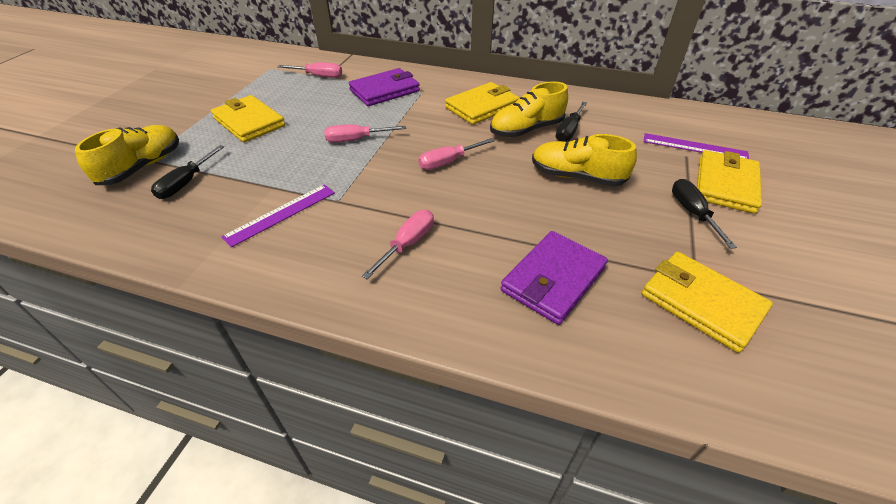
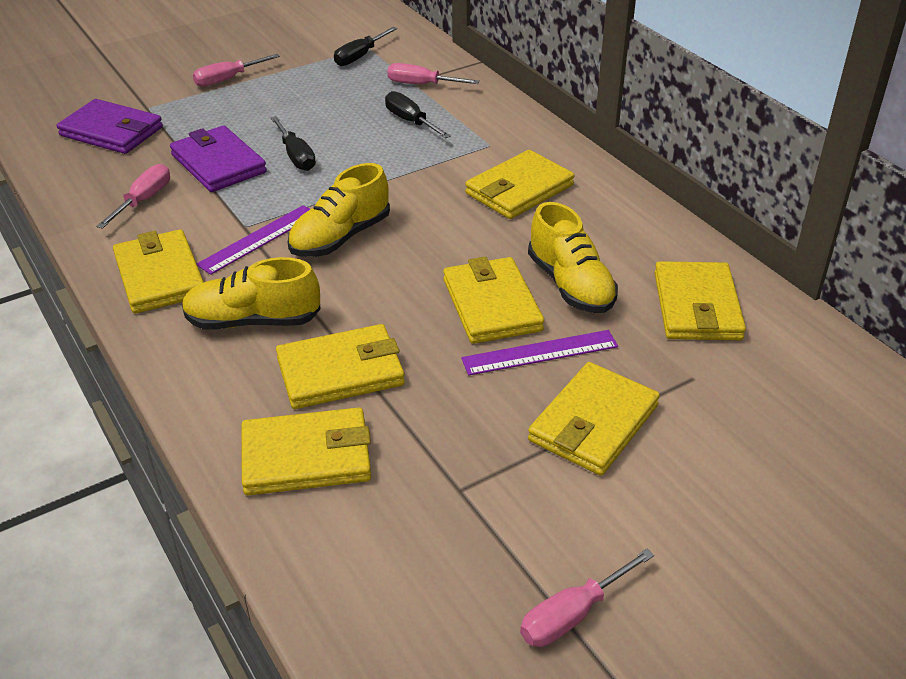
yellow wallet: 4 -> 7

